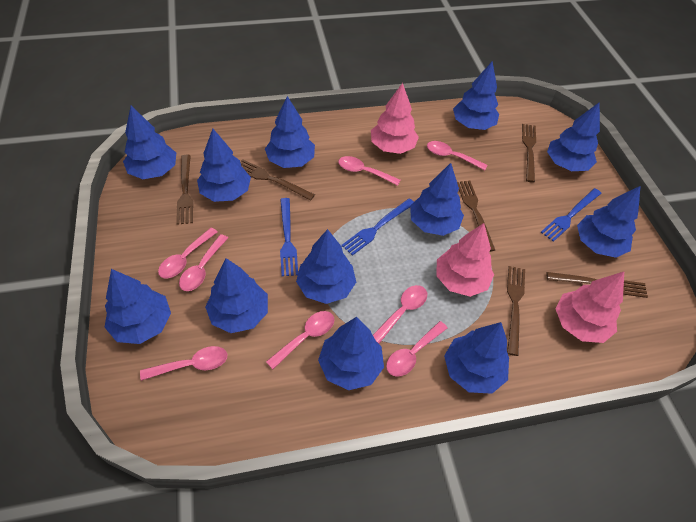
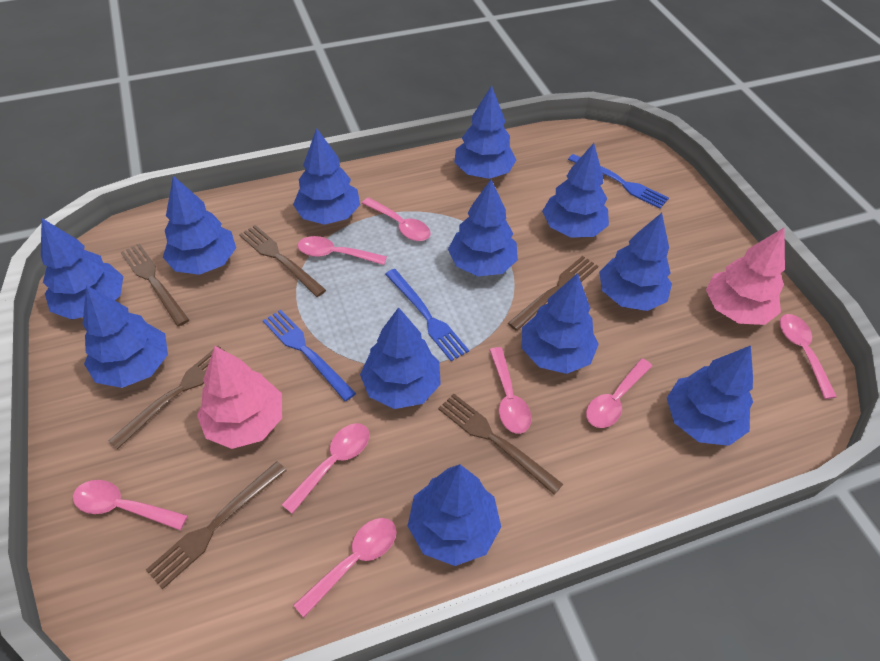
pink tree: 3 -> 2

